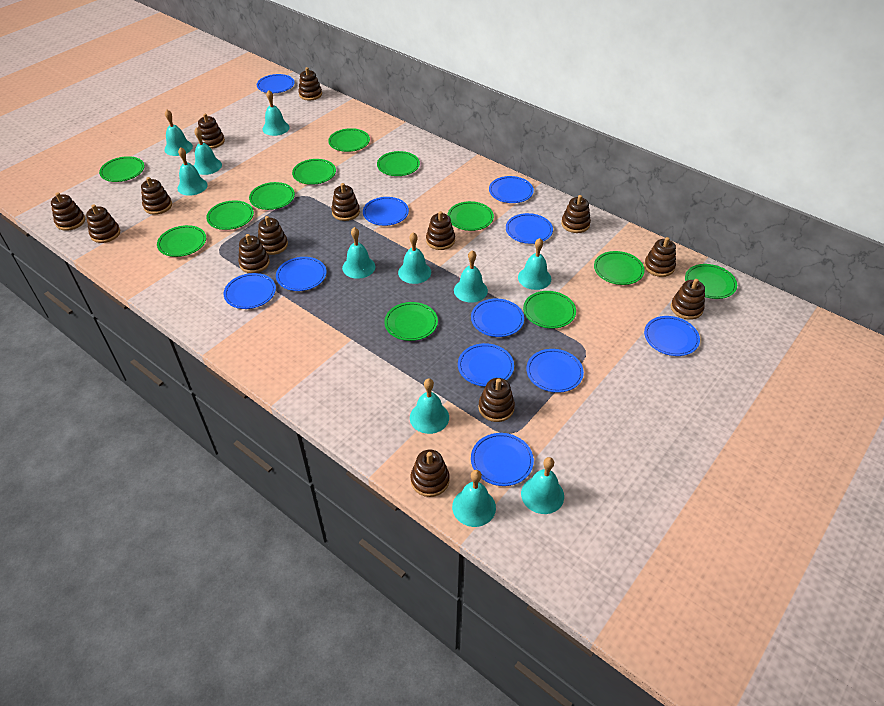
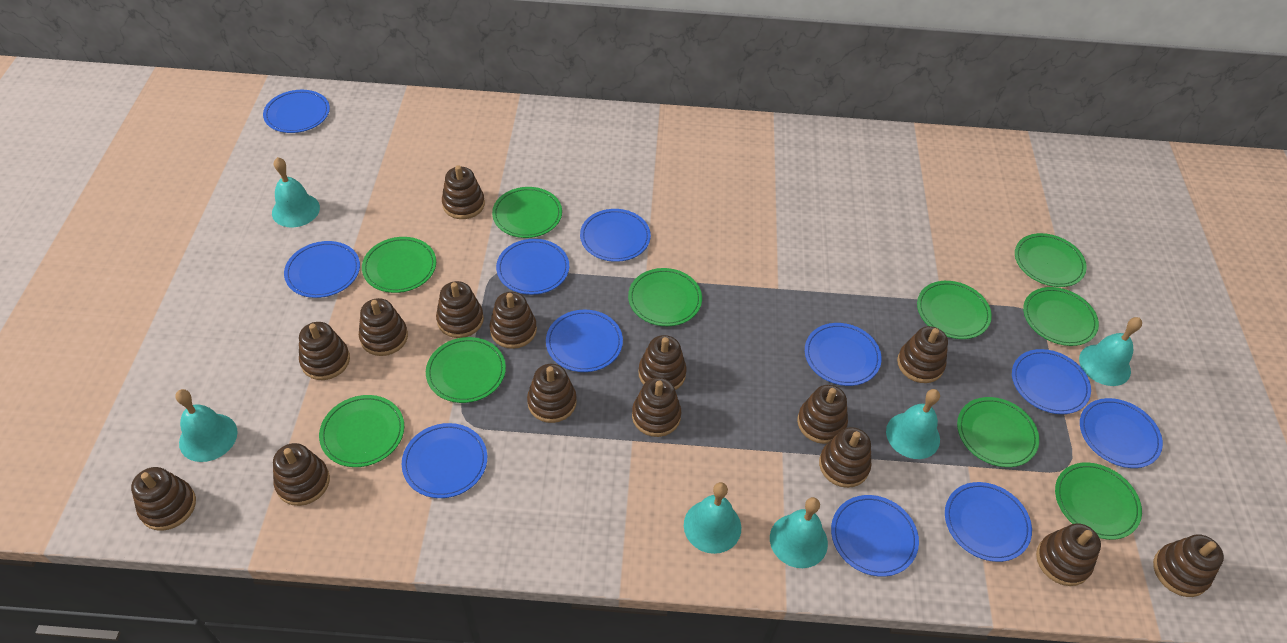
brown stacking toy: 14 -> 15
green plate: 12 -> 10
turquoise bell: 11 -> 6

